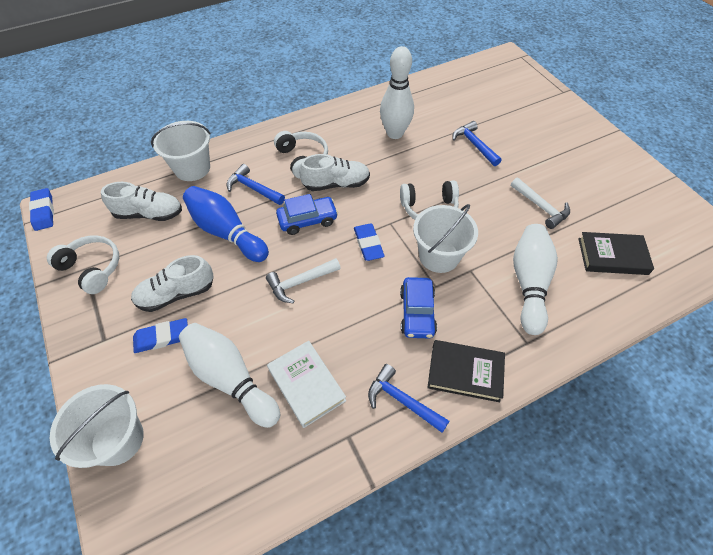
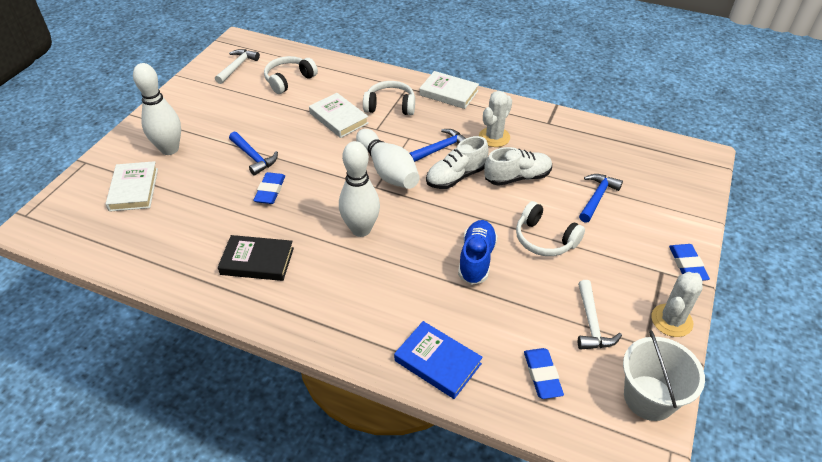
black book: 2 -> 1
blue book: 0 -> 1
blue bowling pin: 1 -> 0
blue car: 2 -> 0
blue shoe: 0 -> 1
white book: 1 -> 3
white bucket: 3 -> 1
white cactus: 0 -> 2
white shoe: 3 -> 2

